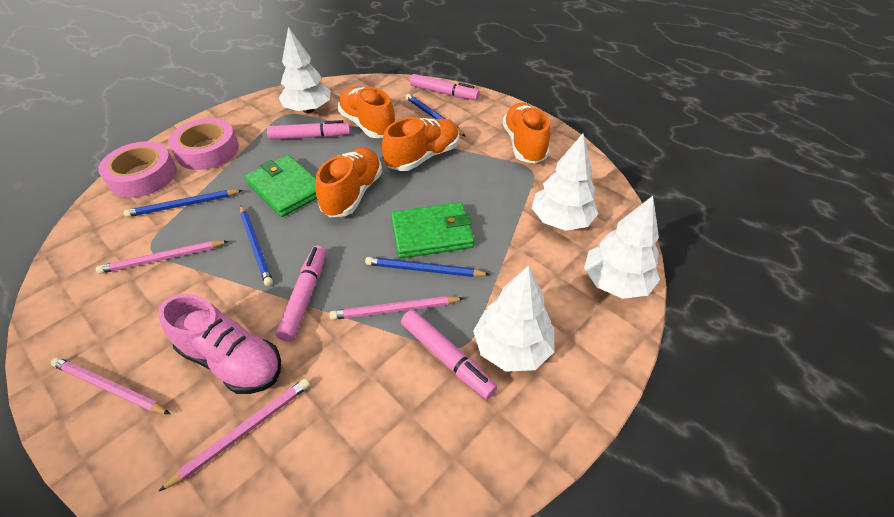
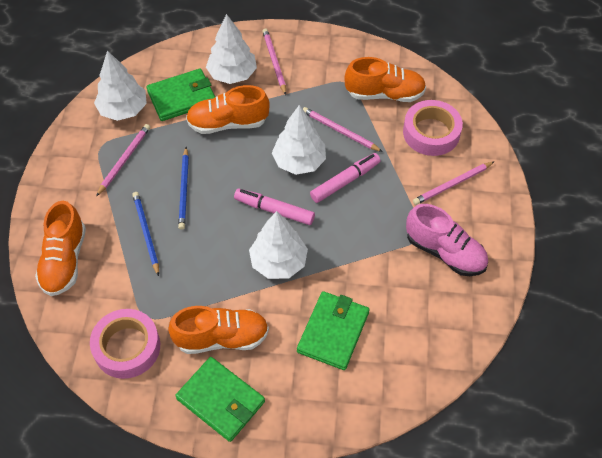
blue pencil: 4 -> 2
green wallet: 2 -> 3
pink marker: 4 -> 2

